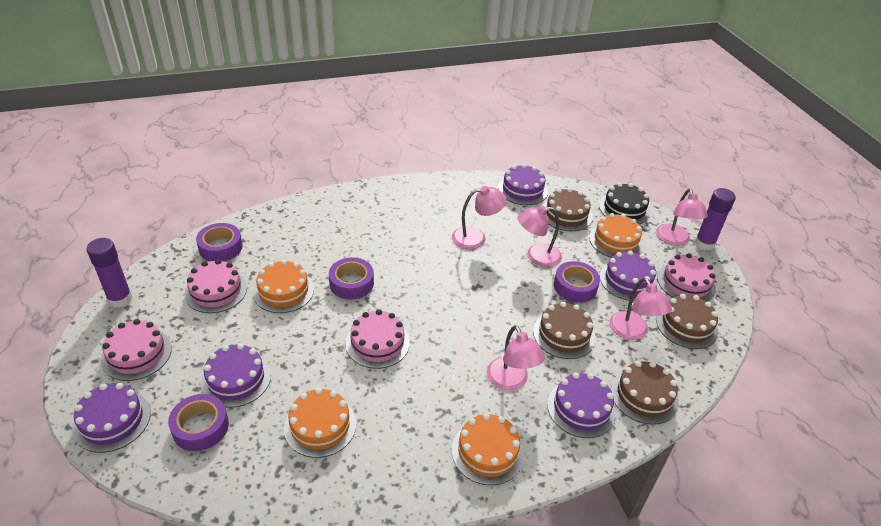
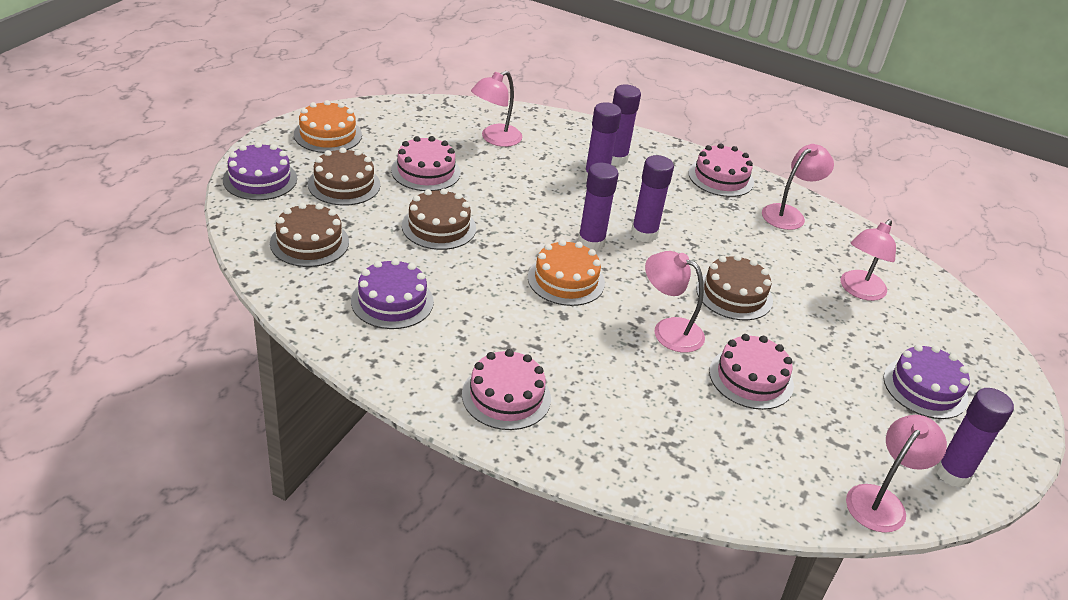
black cake: 1 -> 0
orange cake: 4 -> 2
purple cake: 5 -> 3
purple glue stick: 2 -> 5
purple tape: 4 -> 0

